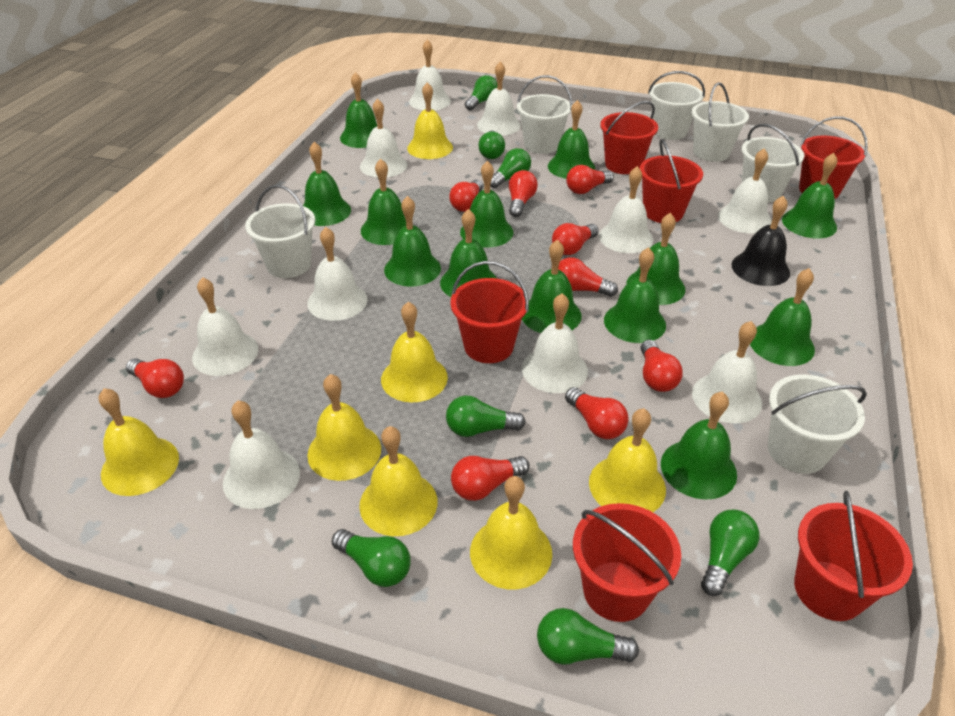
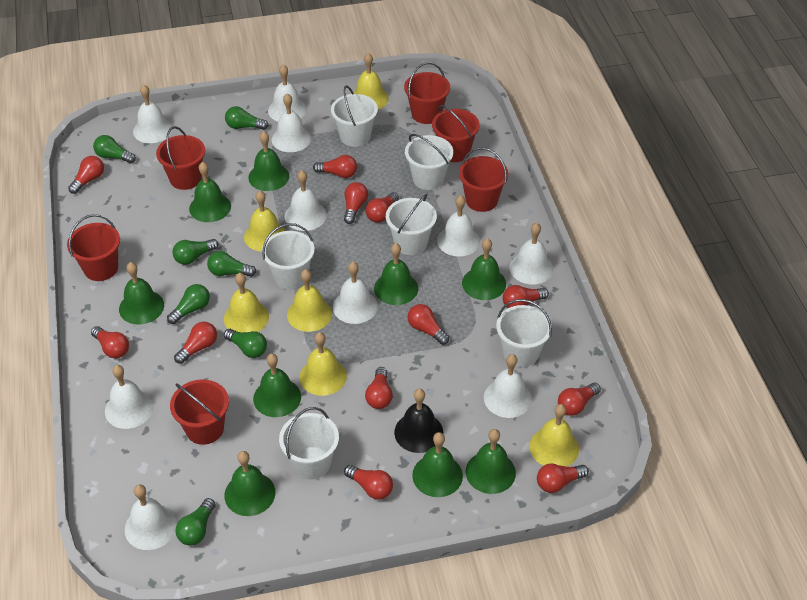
green bell: 13 -> 9
red light bulb: 9 -> 12
yellow bell: 7 -> 6

